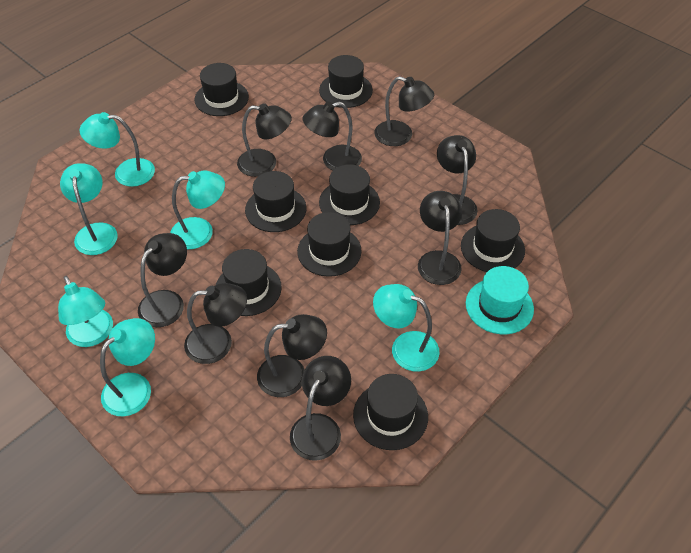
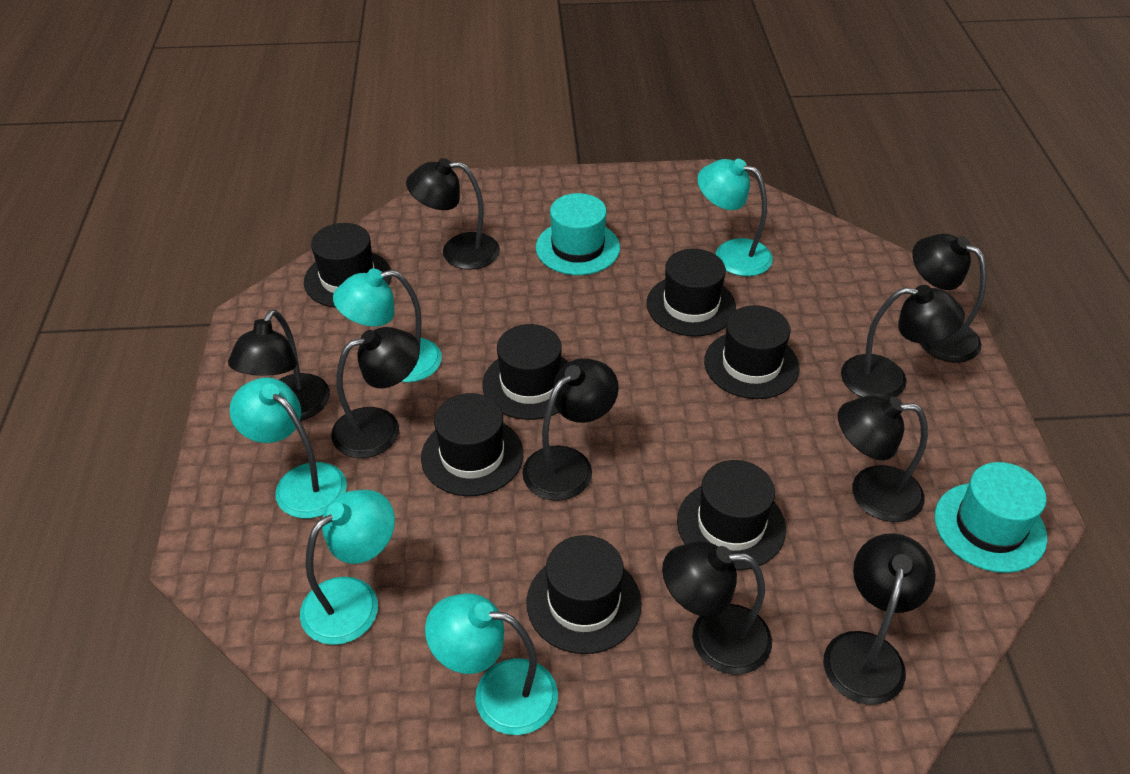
black hat: 8 -> 7
turquoise hat: 1 -> 2
turquoise lamp: 6 -> 5

